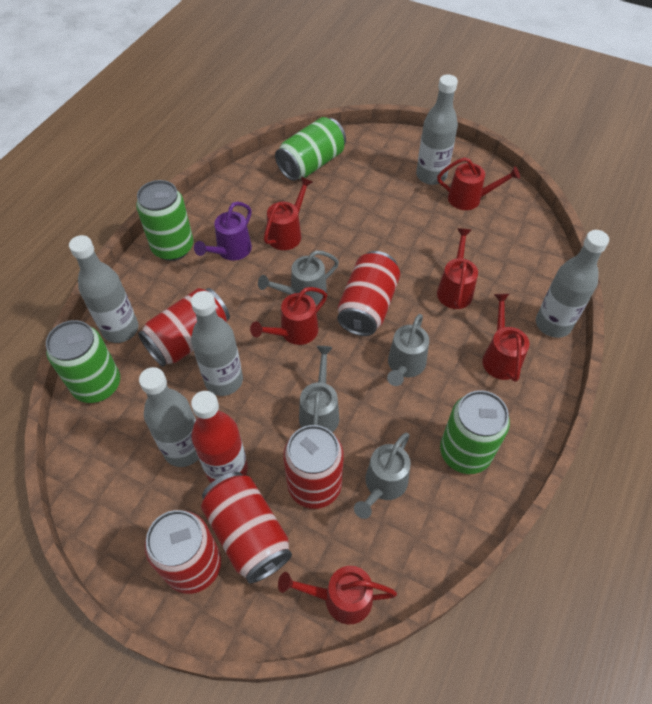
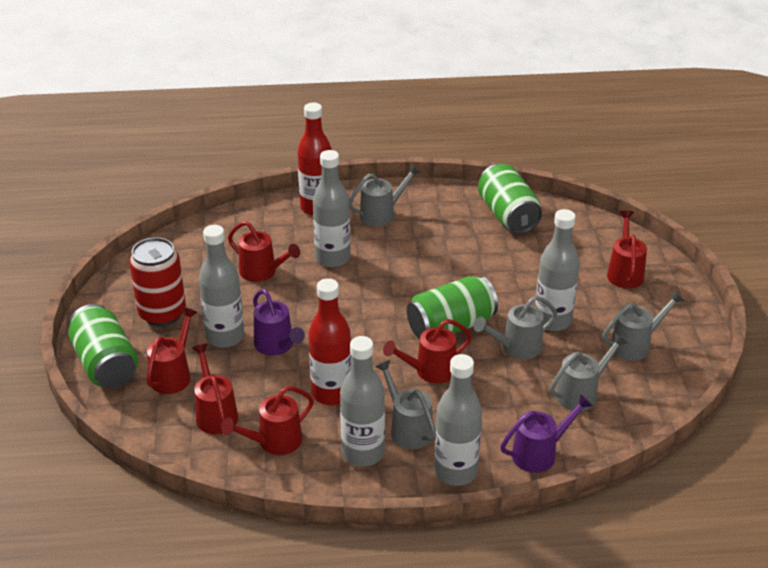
green can: 4 -> 3
grey watering can: 4 -> 5
purple watering can: 1 -> 2
red bottle: 1 -> 2
red can: 5 -> 1

